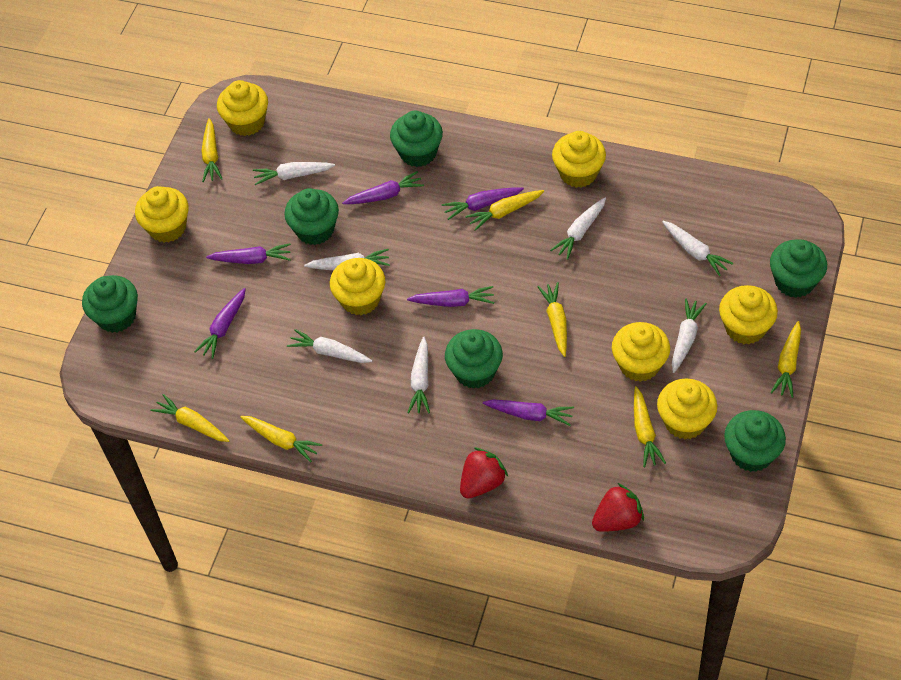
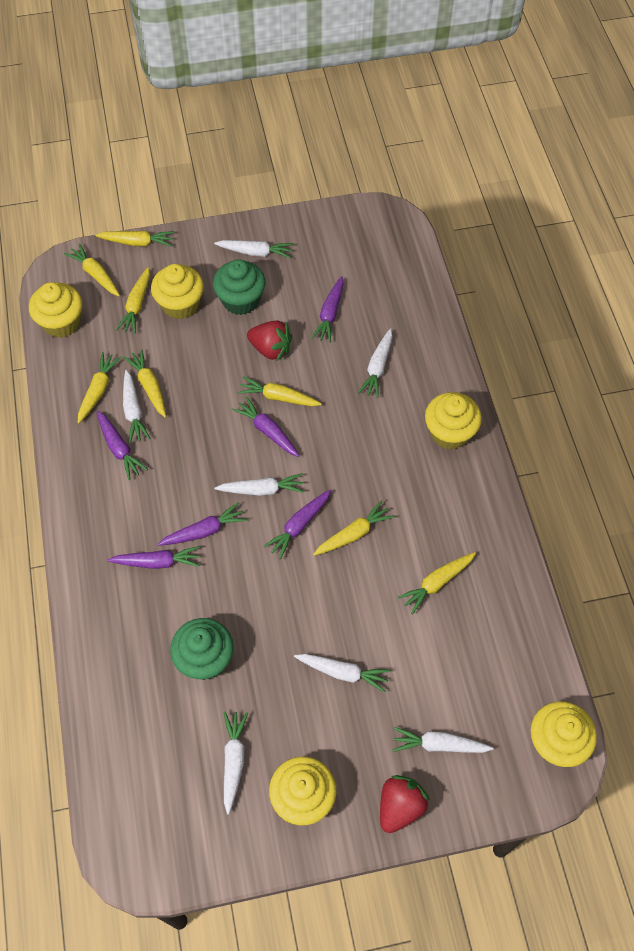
green cupcake: 6 -> 2
yellow carrot: 7 -> 8
yellow cupcake: 7 -> 5

